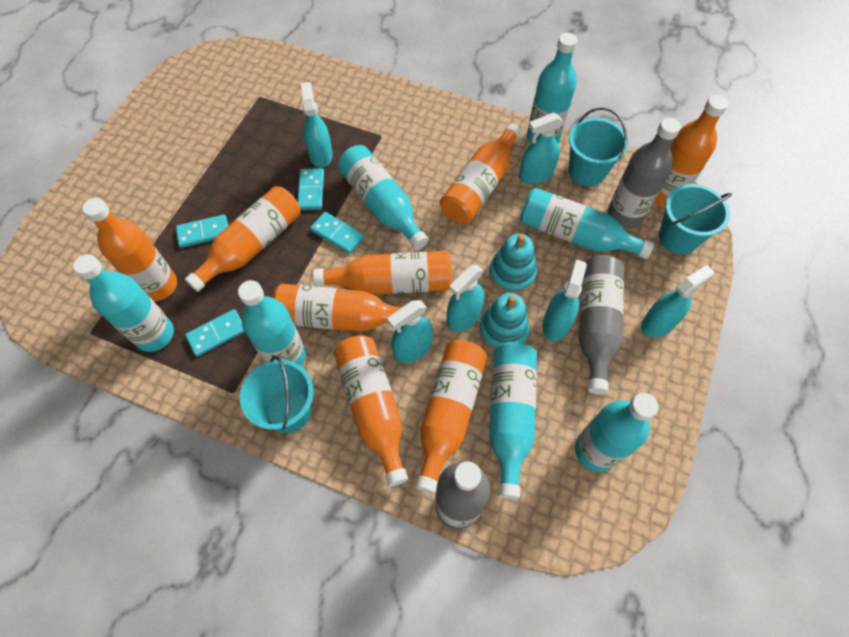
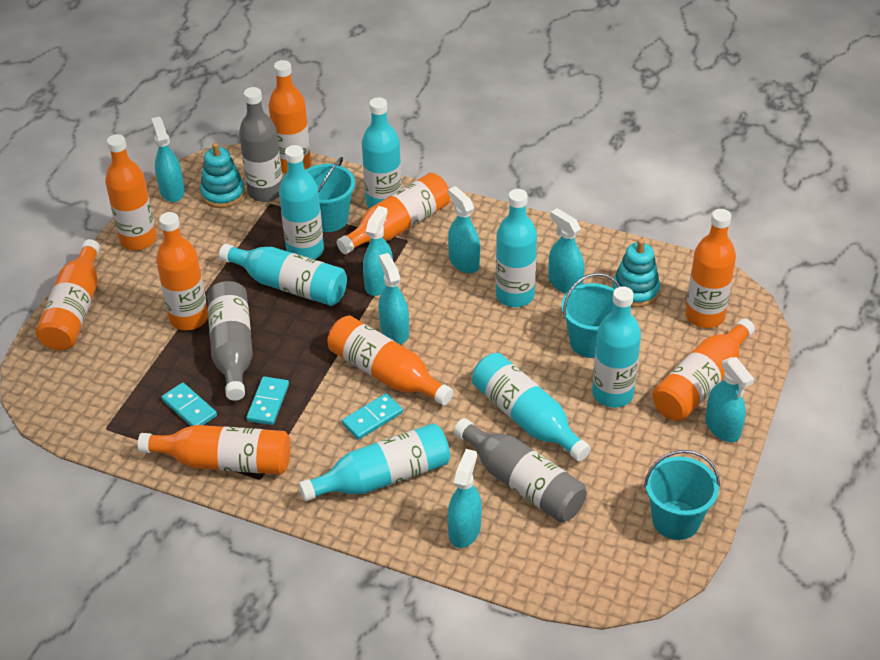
orange bottle: 8 -> 9
turquoise domino: 4 -> 3
turquoise spray bottle: 6 -> 7

